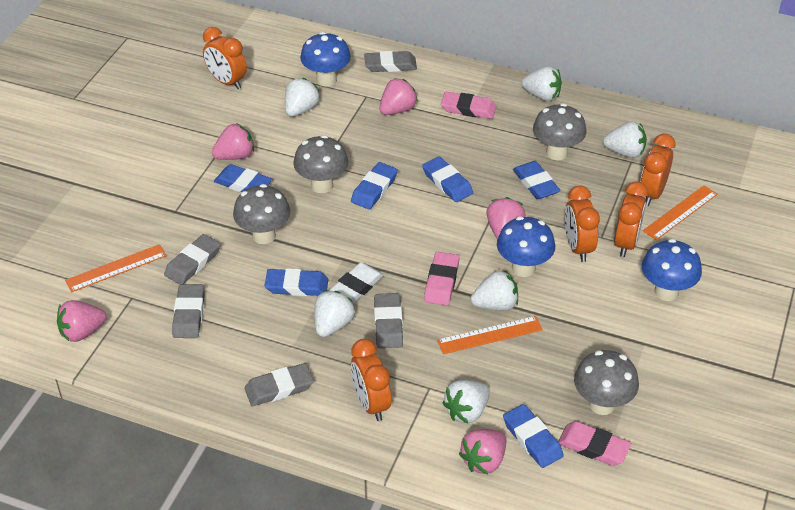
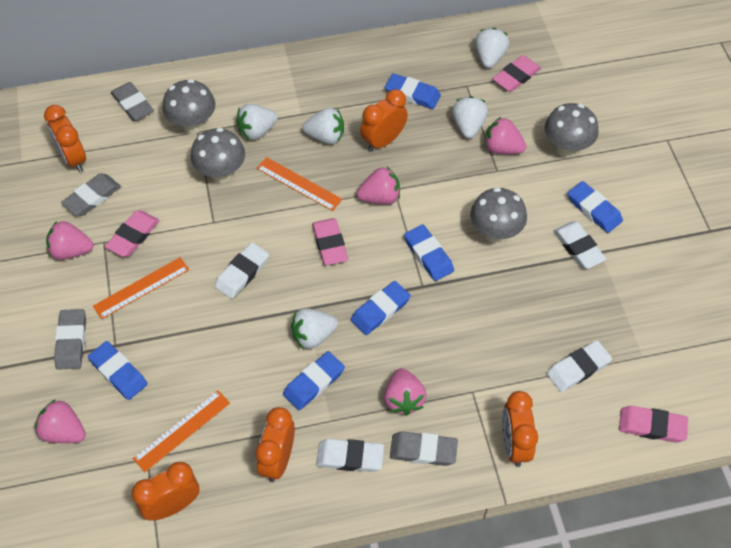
blue mushroom: 3 -> 0
grey eraser: 5 -> 4
pink eraser: 3 -> 4
white eraser: 1 -> 4
white strawberry: 6 -> 5

